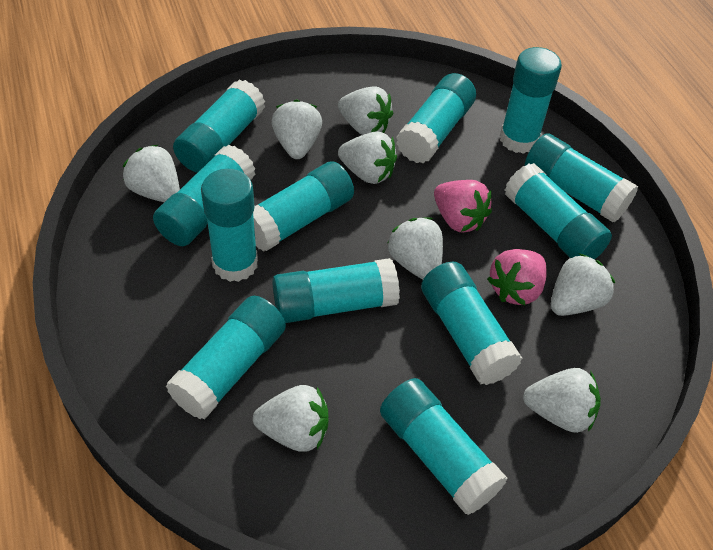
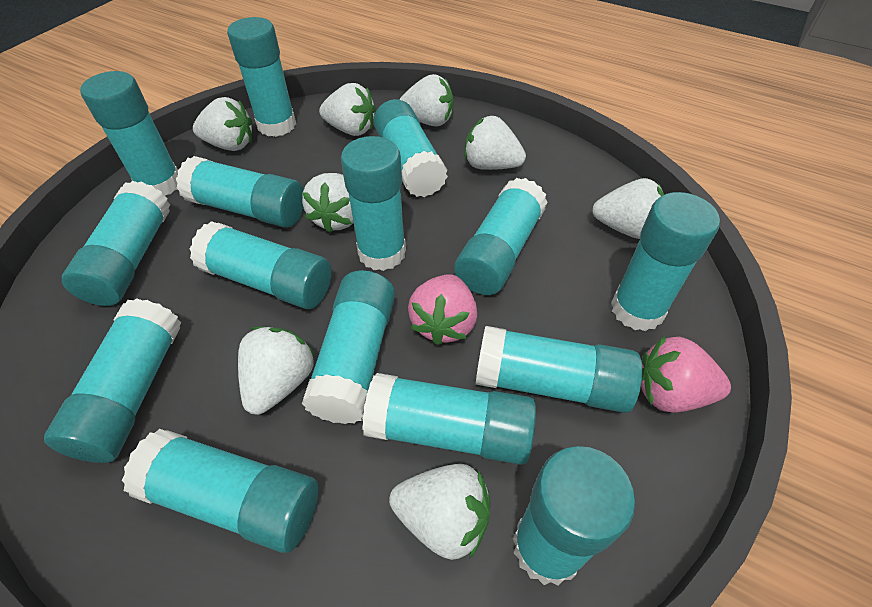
turquoise glue stick: 12 -> 15

